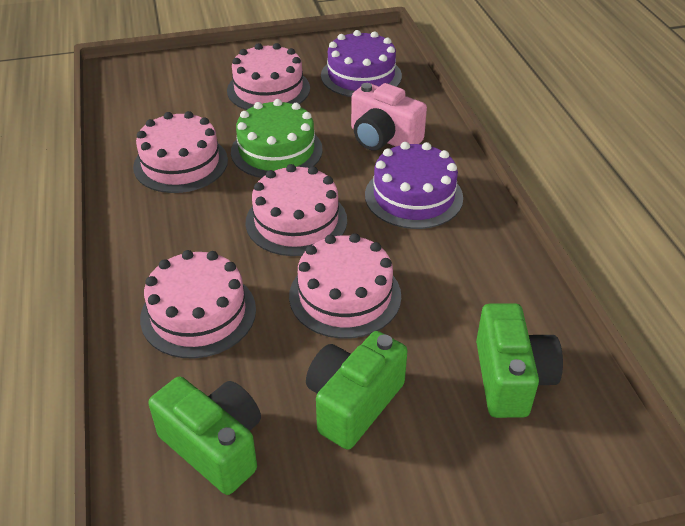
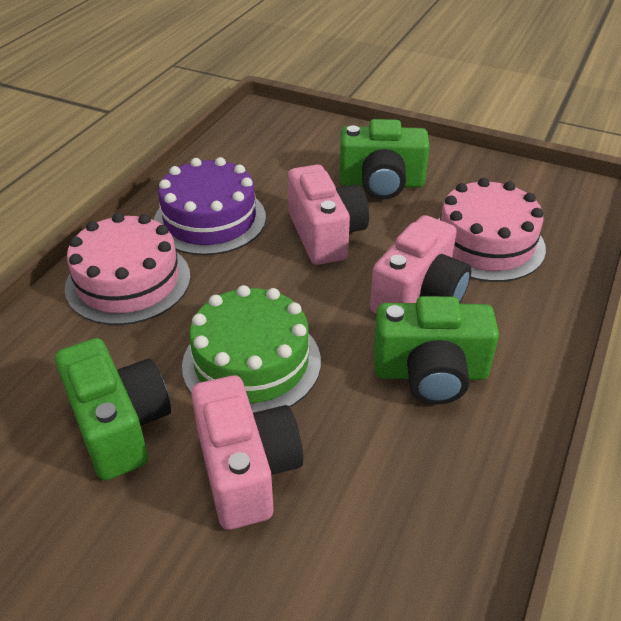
pink cake: 5 -> 2
pink camera: 1 -> 3
purple cake: 2 -> 1

